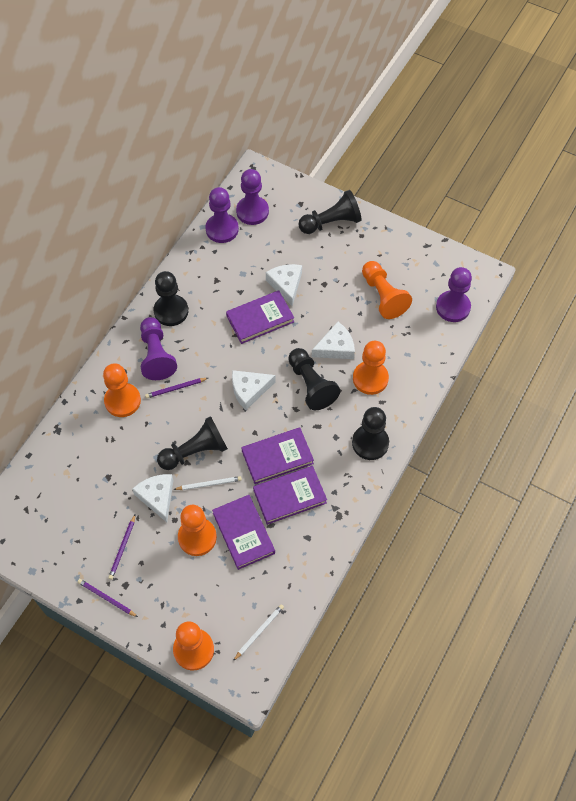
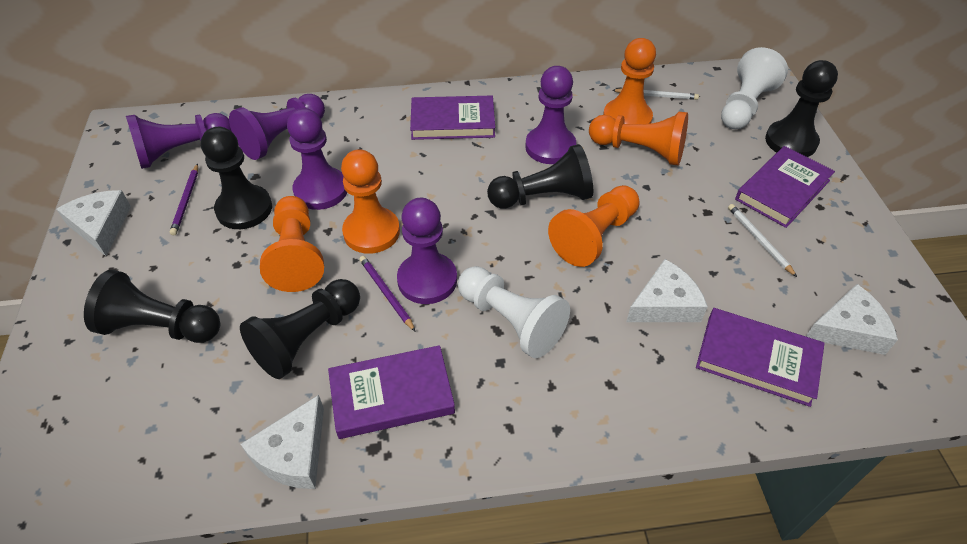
purple pawn: 4 -> 5
purple pencil: 3 -> 2
white pawn: 0 -> 2

